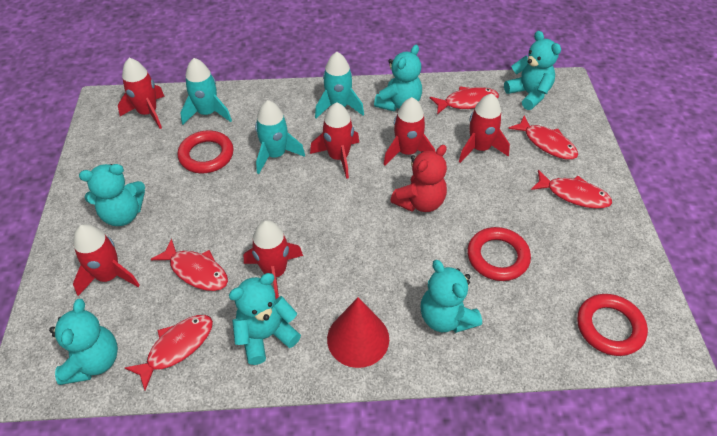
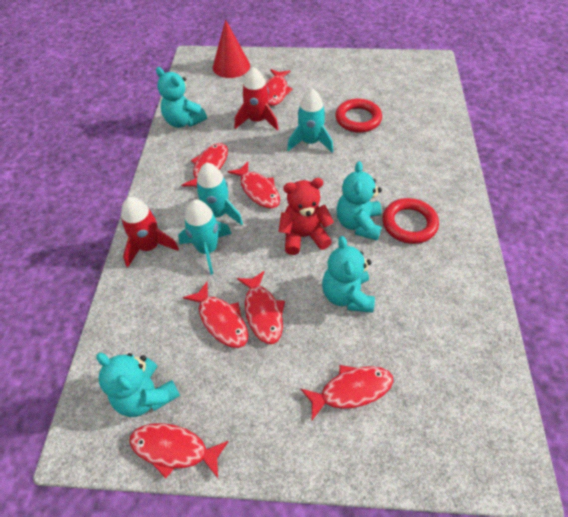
red fish: 5 -> 7
red ring: 3 -> 2
red rocket: 6 -> 2
turquoise teddy bear: 6 -> 4

